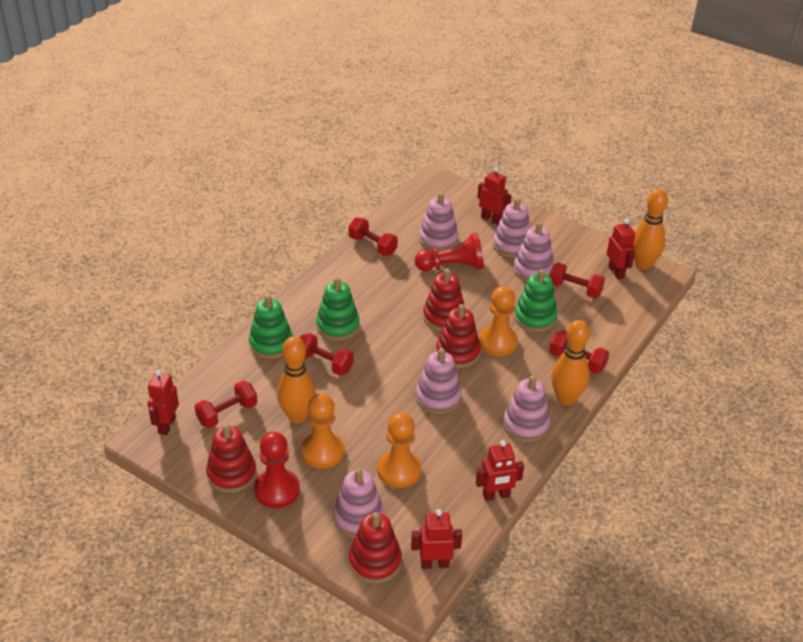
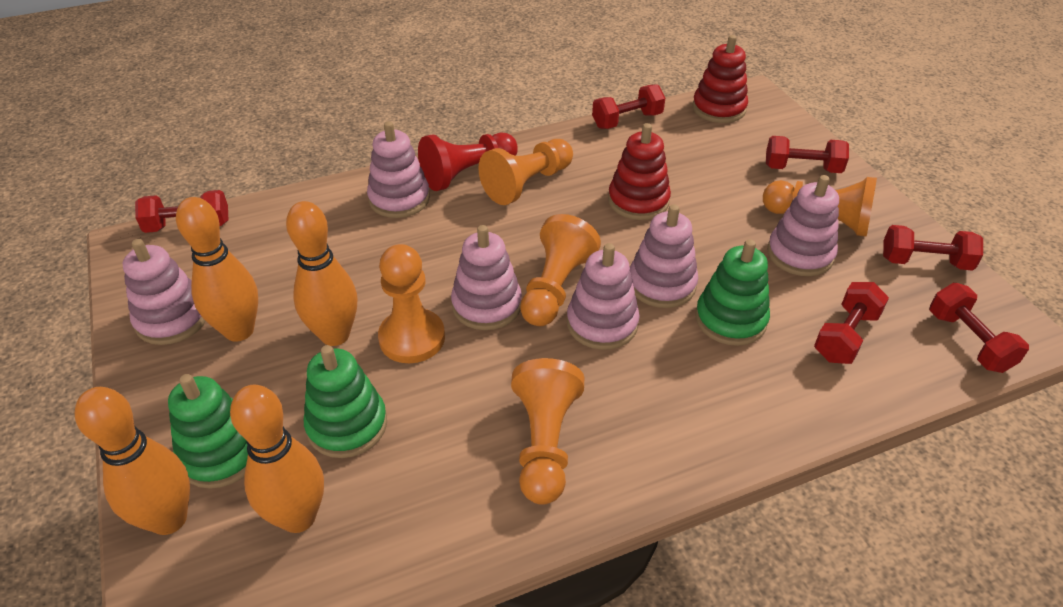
orange bowling pin: 3 -> 4
orange pawn: 3 -> 5
red dumbbell: 5 -> 6
red pawn: 2 -> 1
red robot: 5 -> 0
red stacking toy: 4 -> 2

